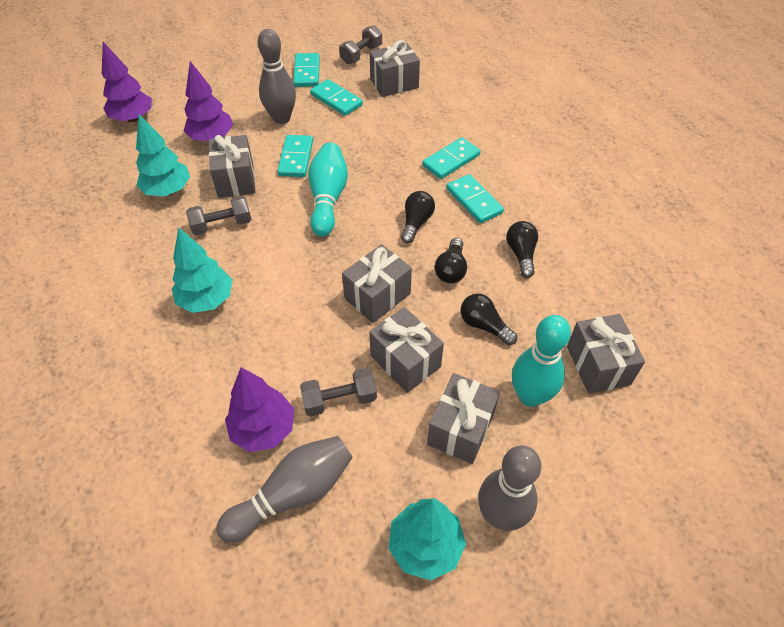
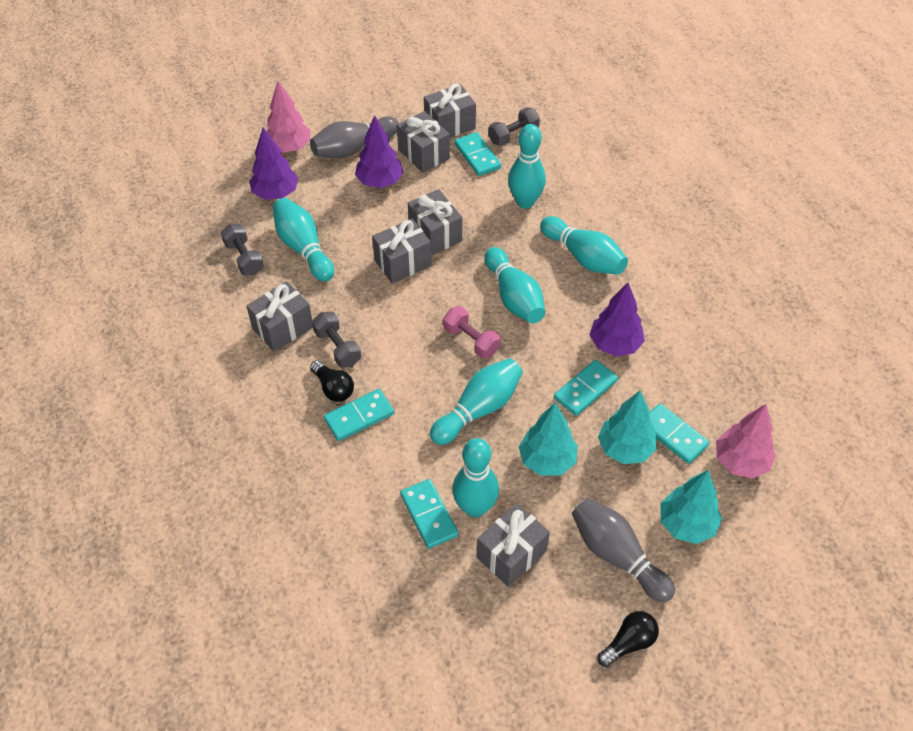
black light bulb: 4 -> 2
grey bowling pin: 3 -> 2
pink dumbbell: 0 -> 1
pink tree: 0 -> 2
turquoise bowling pin: 2 -> 6

